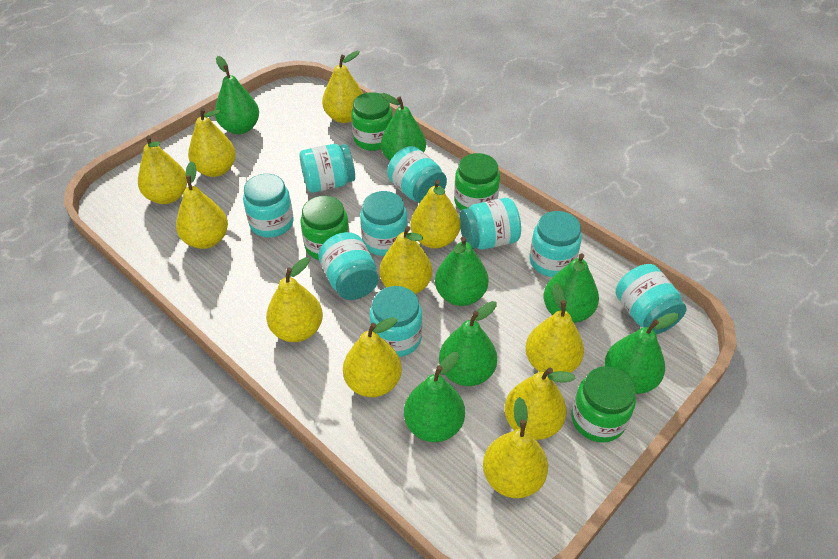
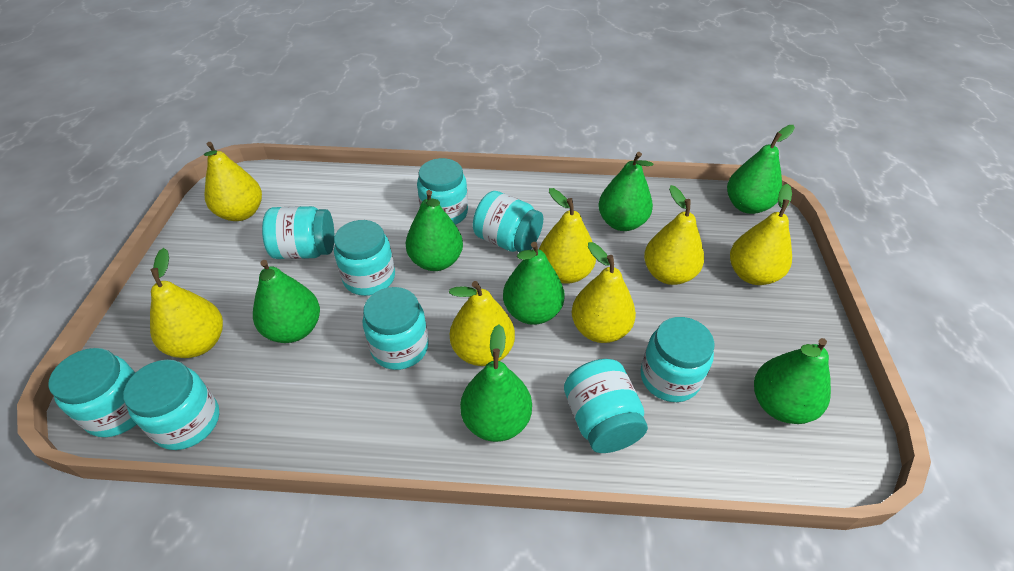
green jar: 4 -> 0
yellow pear: 11 -> 7

